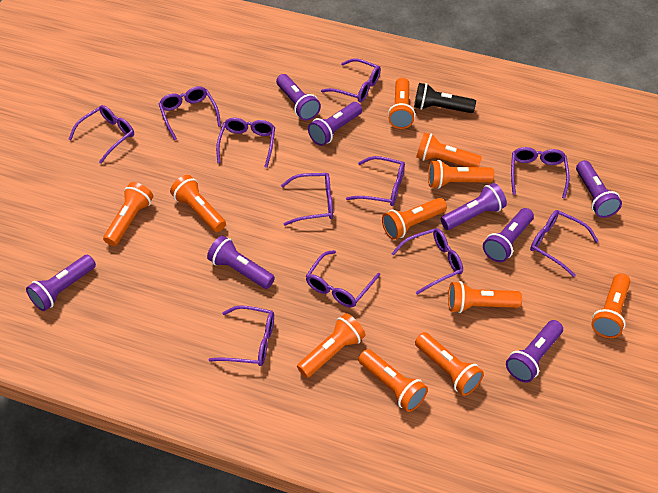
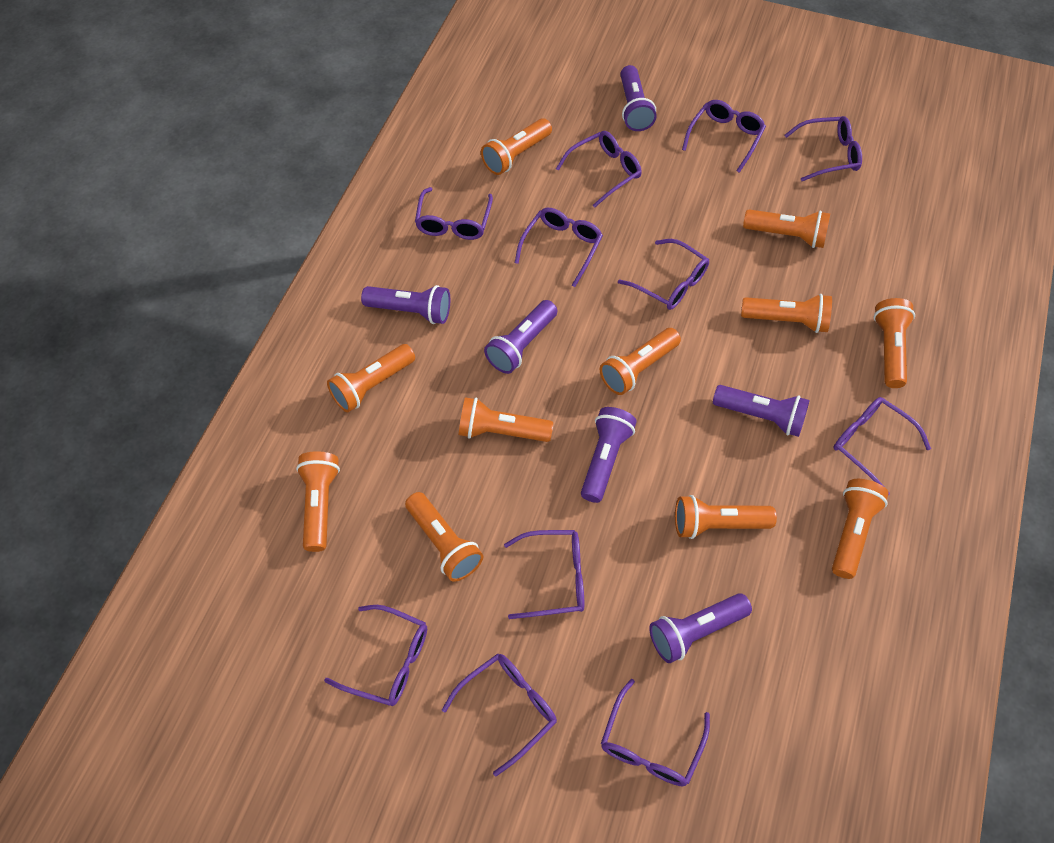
black flashlight: 1 -> 0
purple flashlight: 8 -> 6

